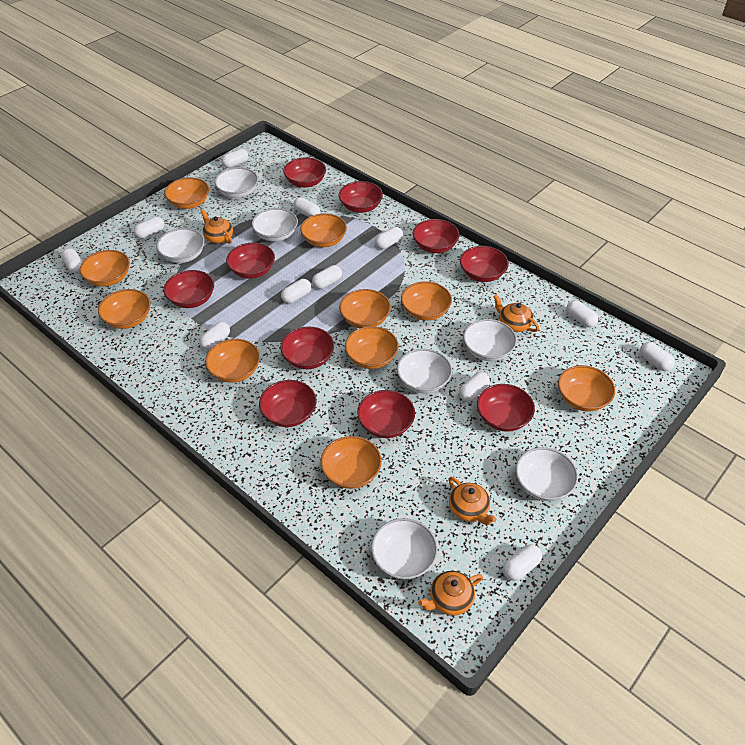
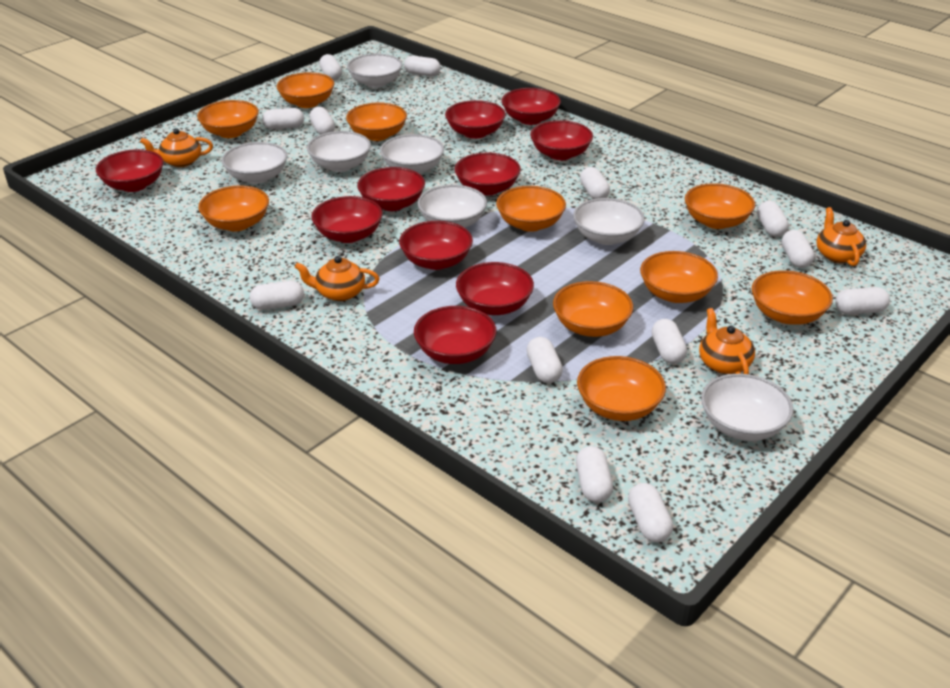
white capsule: 12 -> 13

